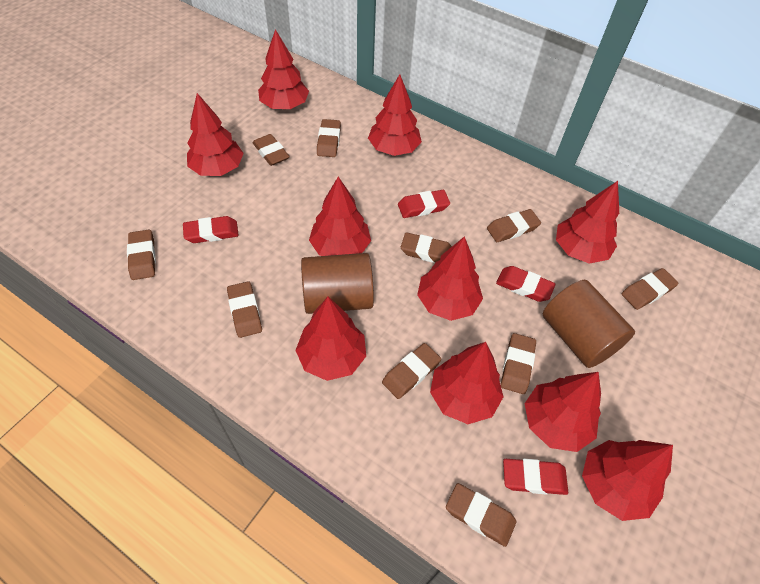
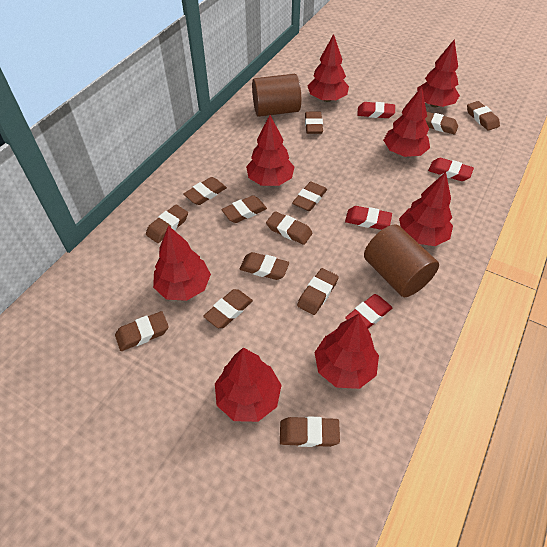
brown eraser: 10 -> 13
red tree: 10 -> 8

